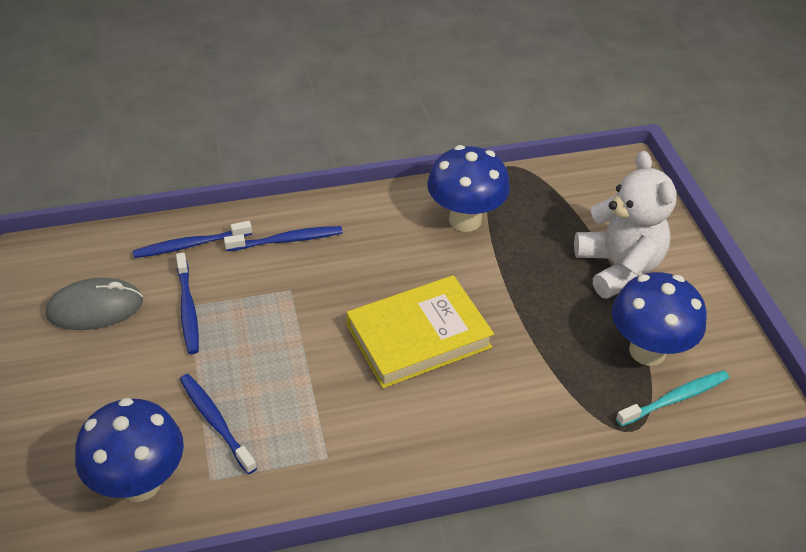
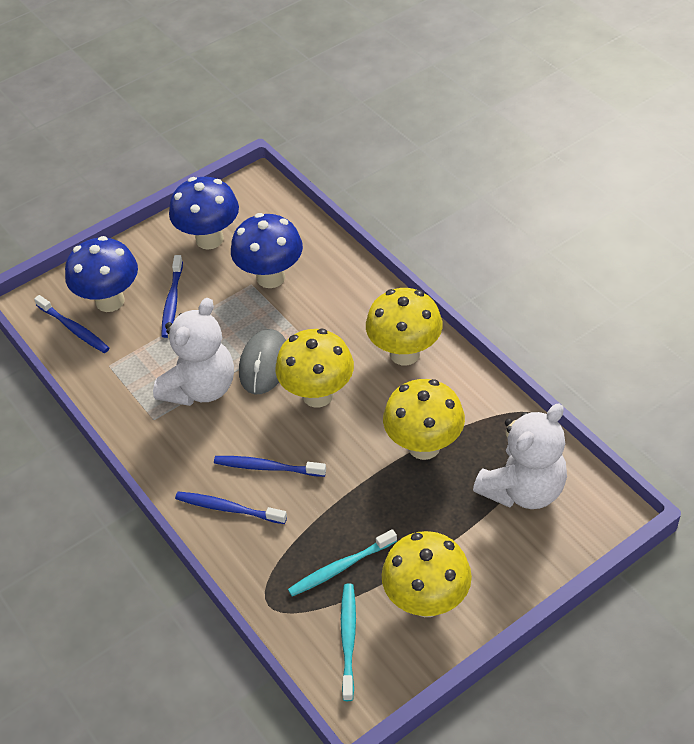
turquoise toothbrush: 1 -> 2
white teddy bear: 1 -> 2
yellow book: 1 -> 0
yellow mushroom: 0 -> 4

